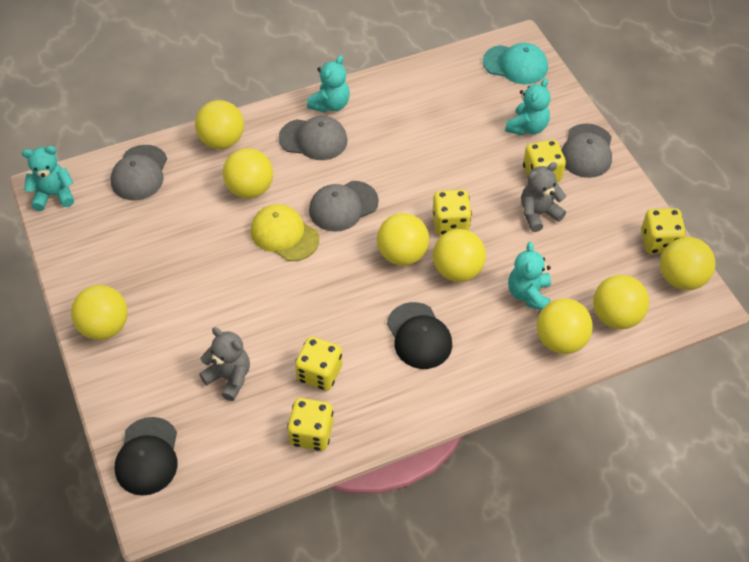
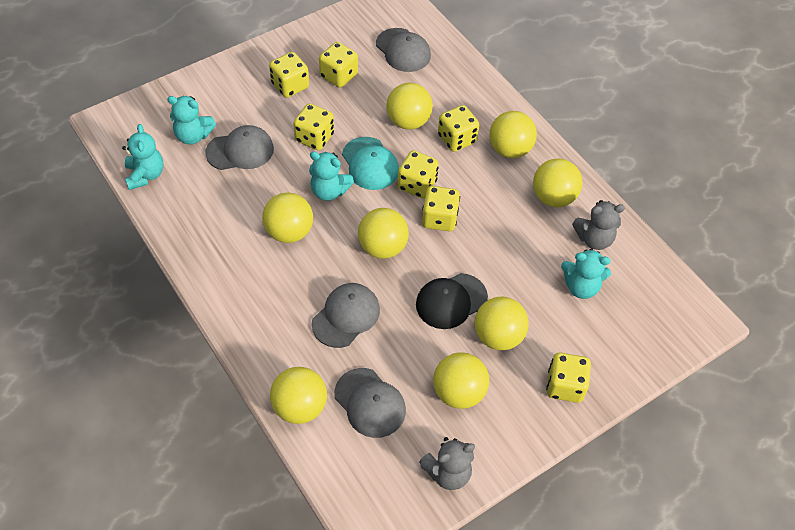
black cap: 2 -> 1
yellow cap: 1 -> 0
yellow dice: 5 -> 7

